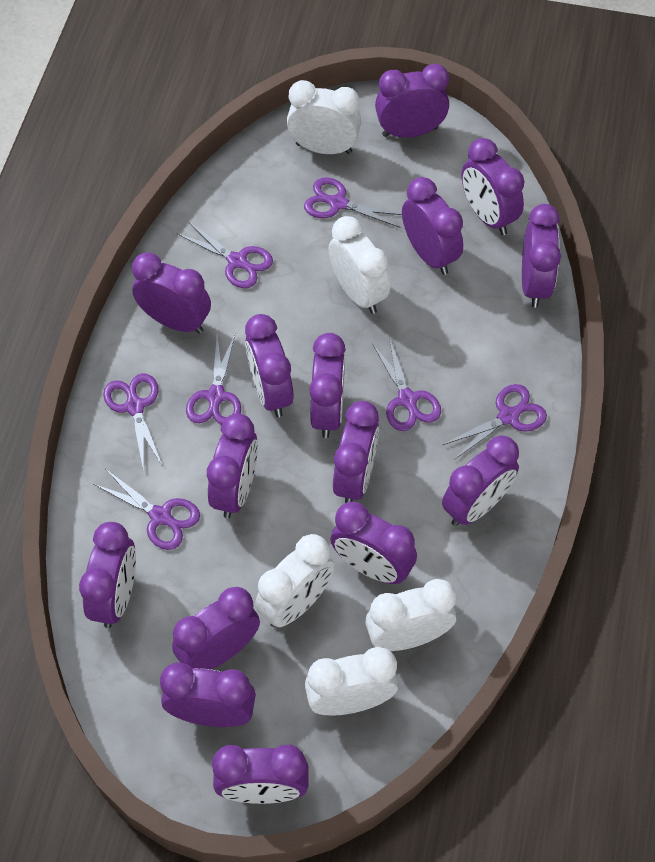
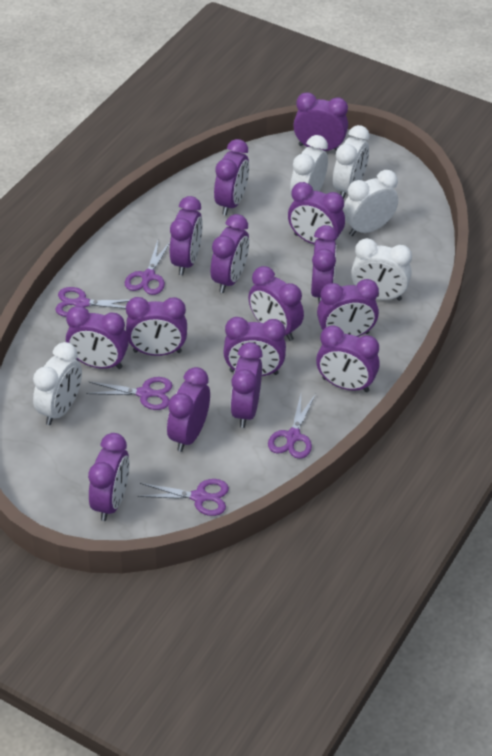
purple scissors: 7 -> 5

